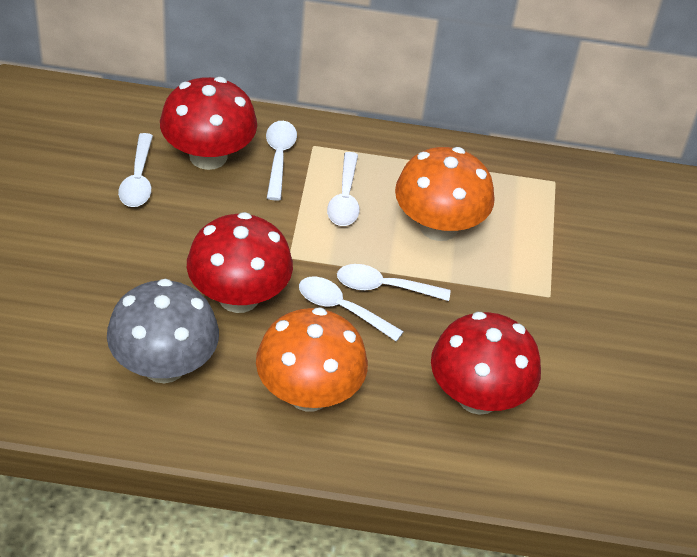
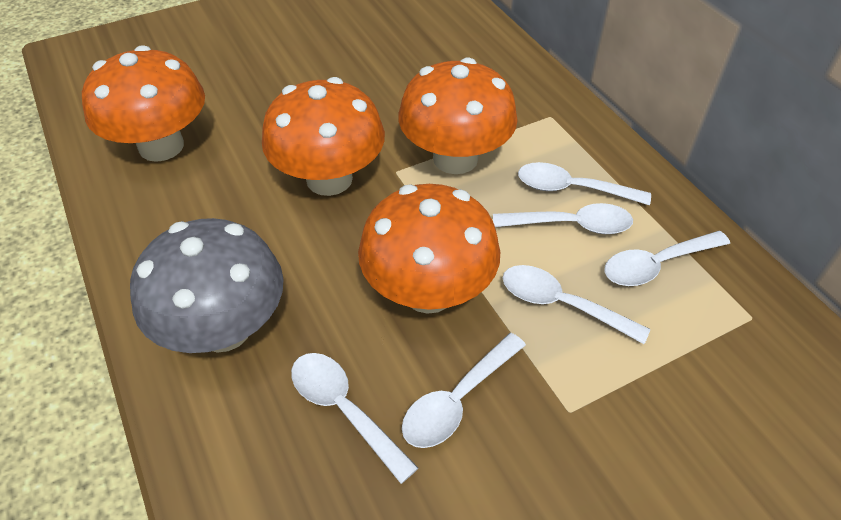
orange mushroom: 2 -> 4
red mushroom: 3 -> 0
white spoon: 5 -> 6

